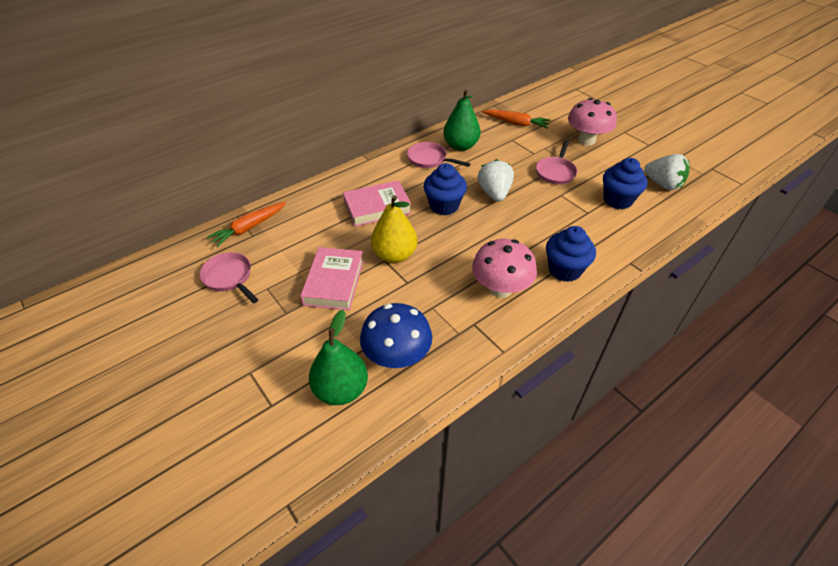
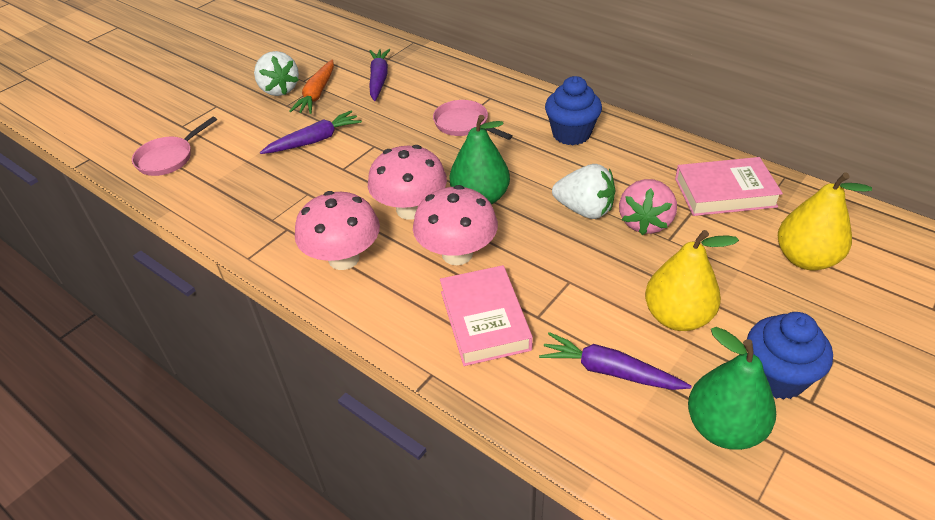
blue cupcake: 3 -> 2
blue mushroom: 1 -> 0
orange carrot: 2 -> 1
pink mushroom: 2 -> 3
pink pan: 3 -> 2
pink strawberry: 0 -> 1
purple carrot: 0 -> 3
yellow pear: 1 -> 2

